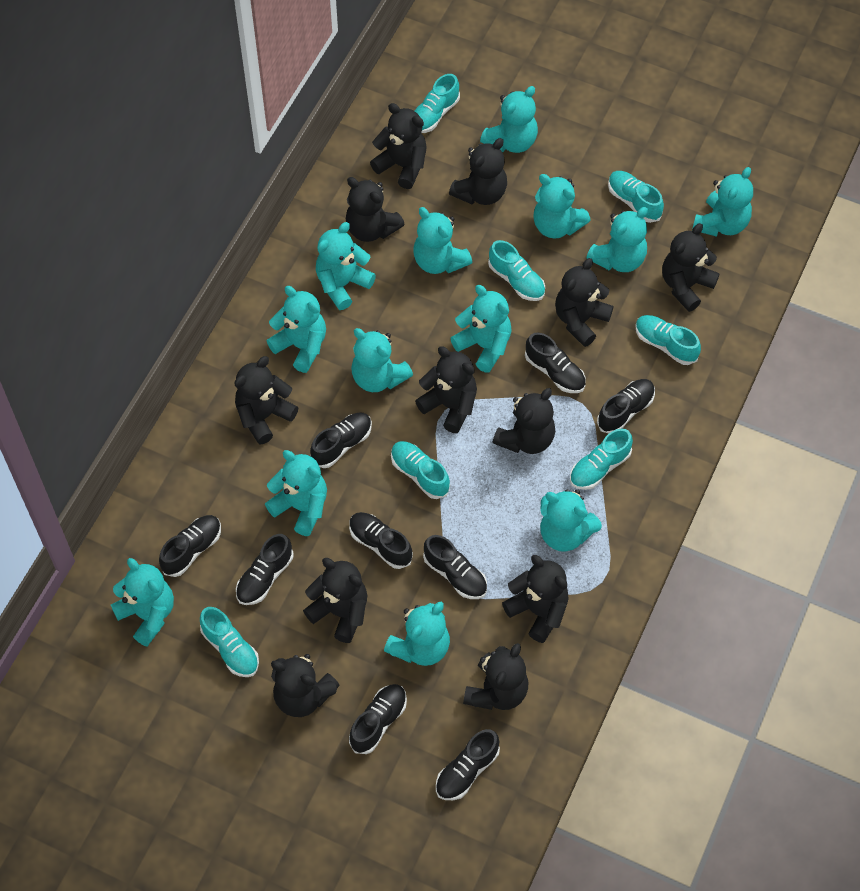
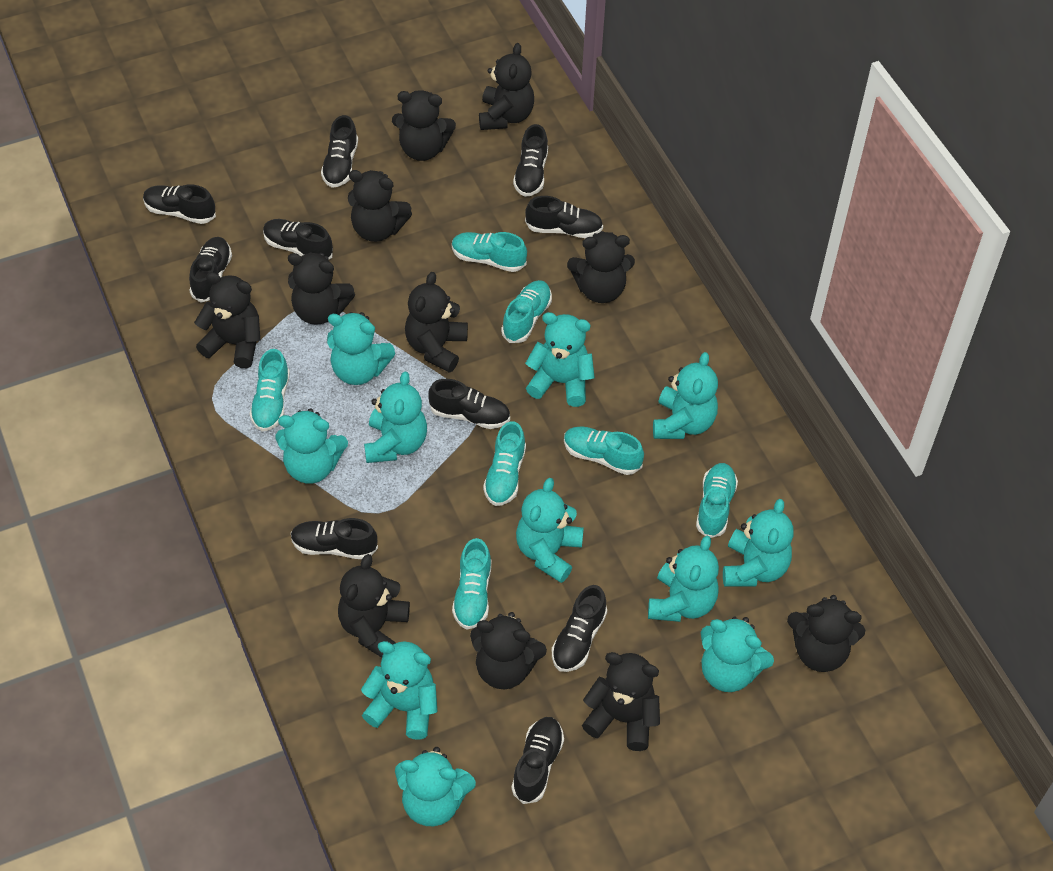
black shoe: 9 -> 10
black teddy bear: 12 -> 11
turquoise teddy bear: 13 -> 11

